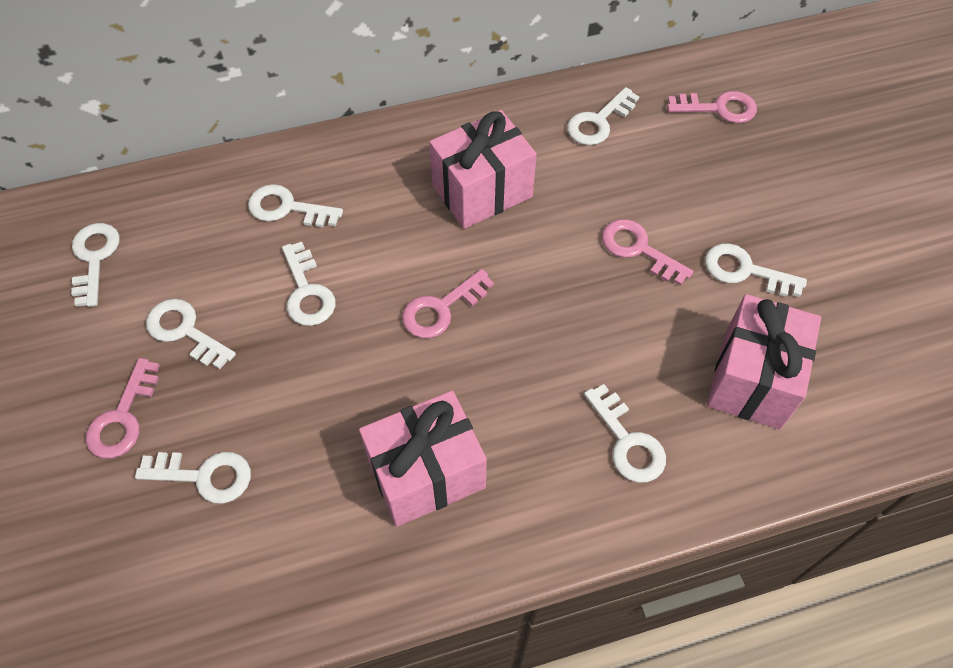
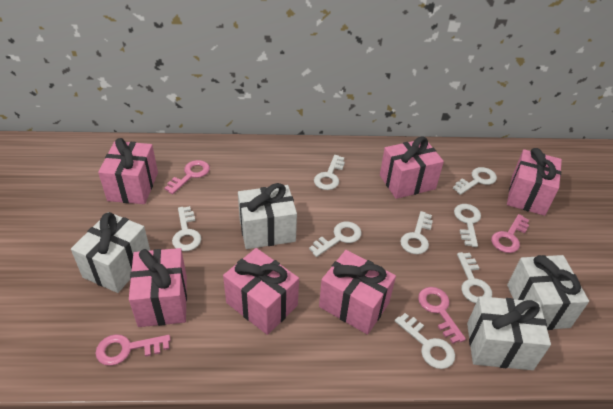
pink gift: 3 -> 6
white gift: 0 -> 4

